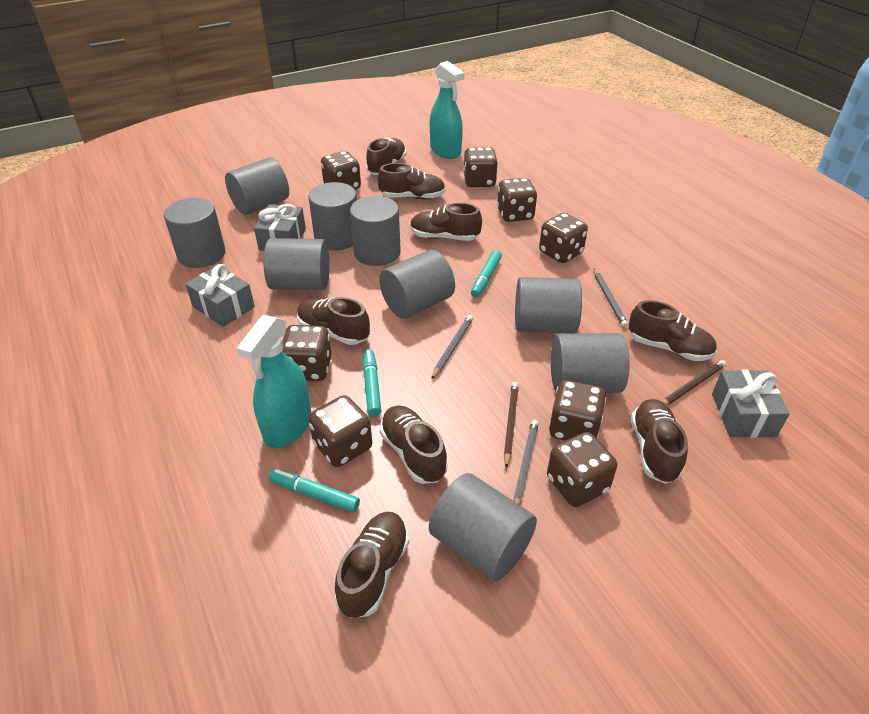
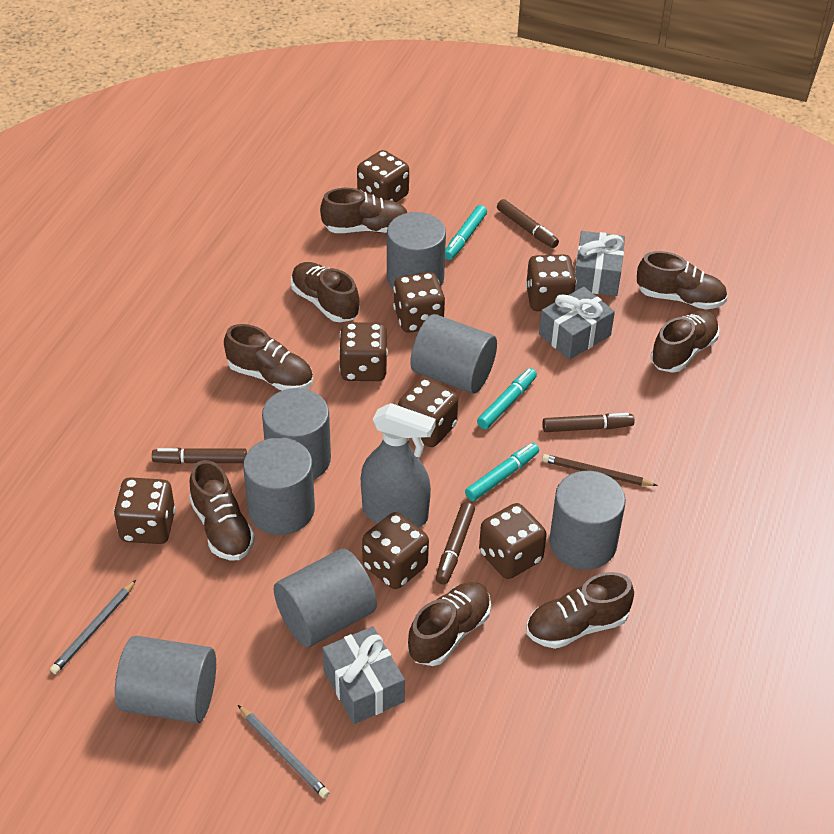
brown marker: 0 -> 4
brown pencil: 2 -> 1
grey cylinder: 9 -> 7
grey pencil: 3 -> 2
grey spray bottle: 0 -> 1
turquoise spray bottle: 2 -> 0

